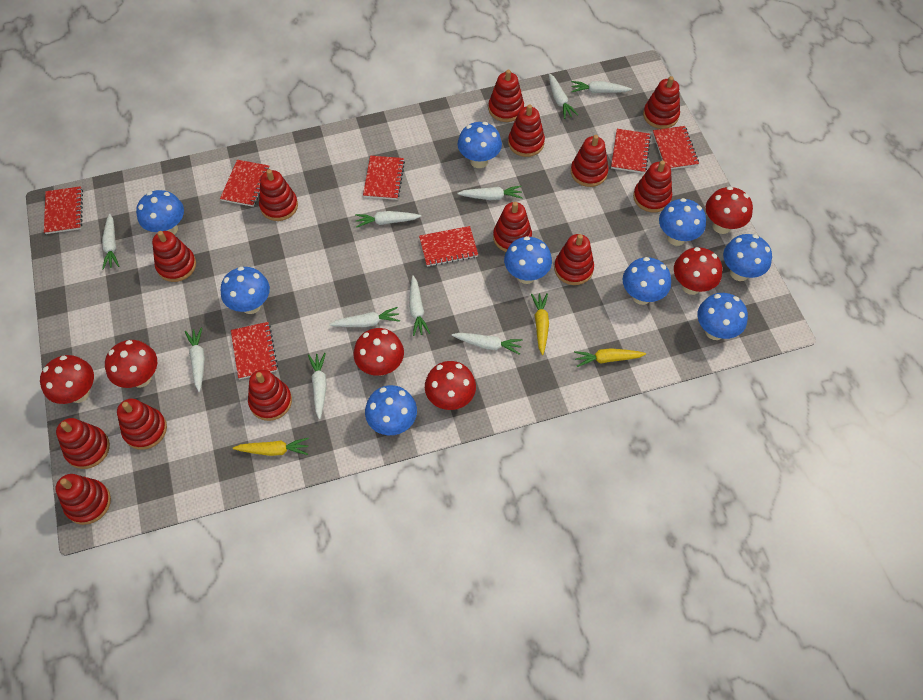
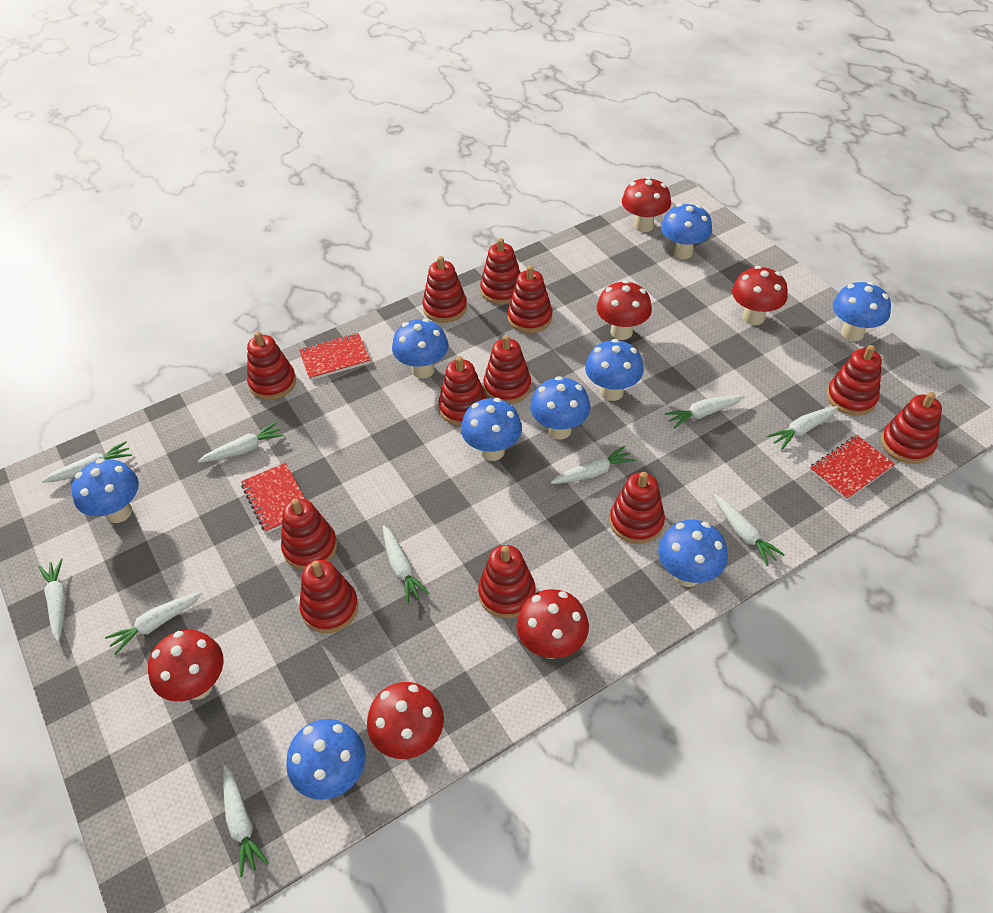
red notebook: 7 -> 3
red stacking toy: 13 -> 12
yellow carrot: 3 -> 0

